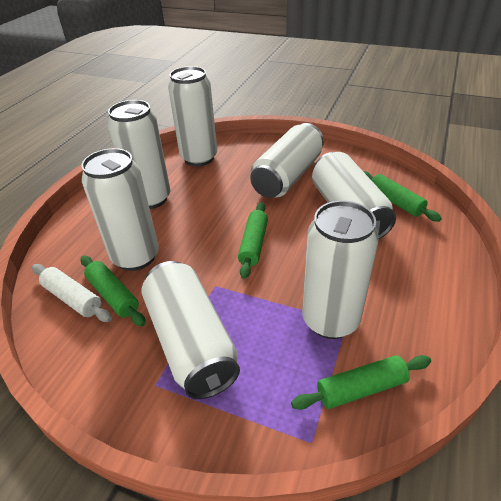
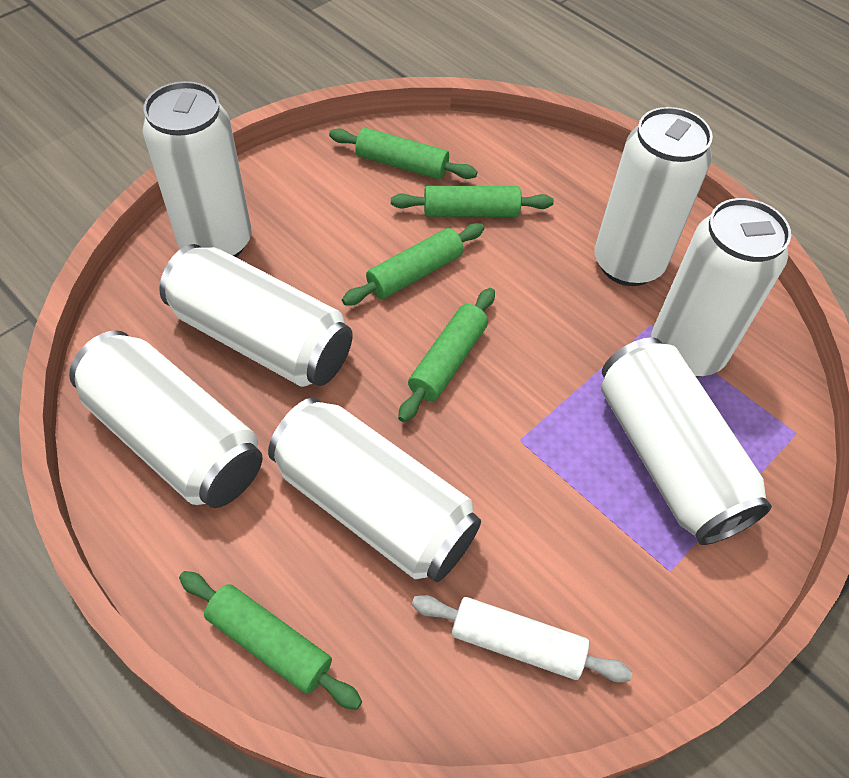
green rolling pin: 4 -> 5

